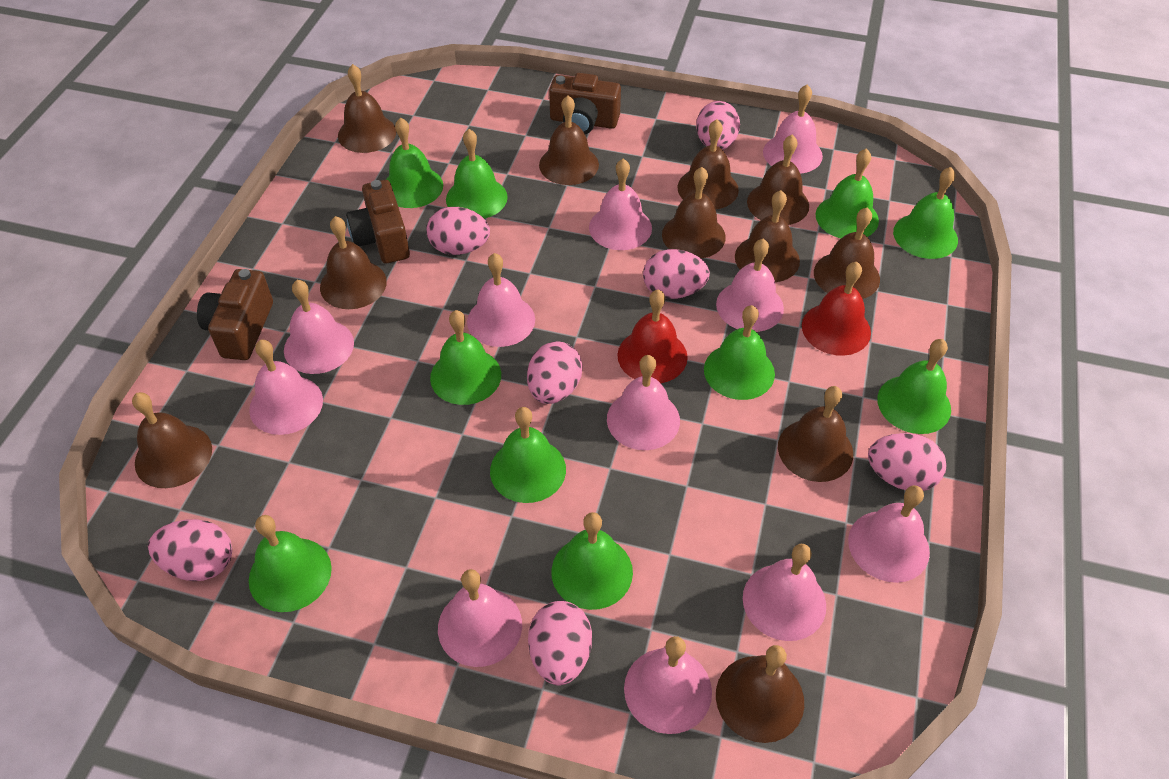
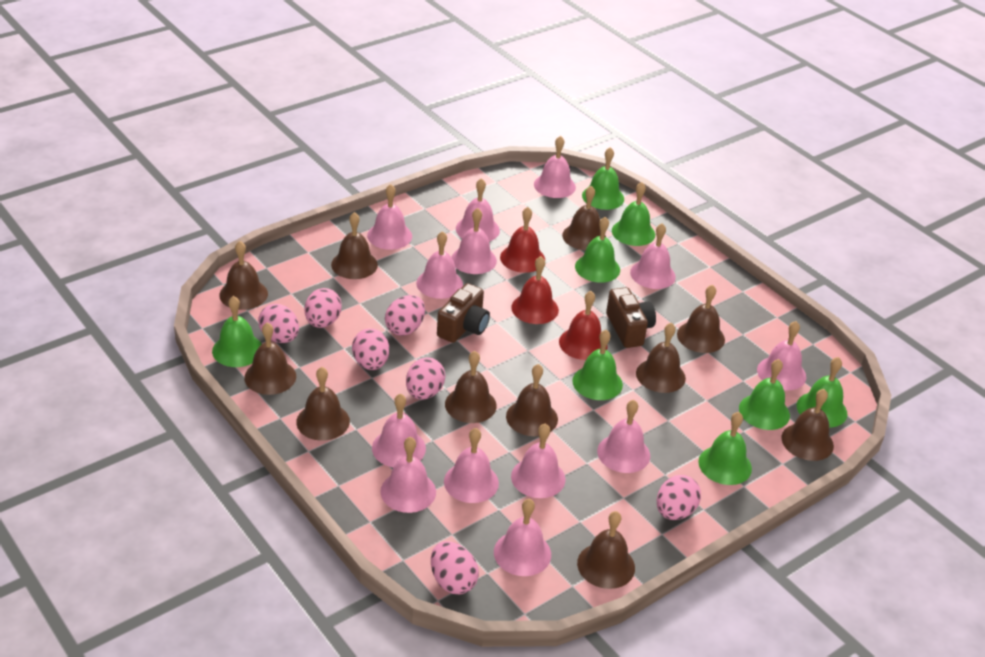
brown camera: 3 -> 2
green bell: 10 -> 8
pink bell: 11 -> 13
red bell: 2 -> 3

